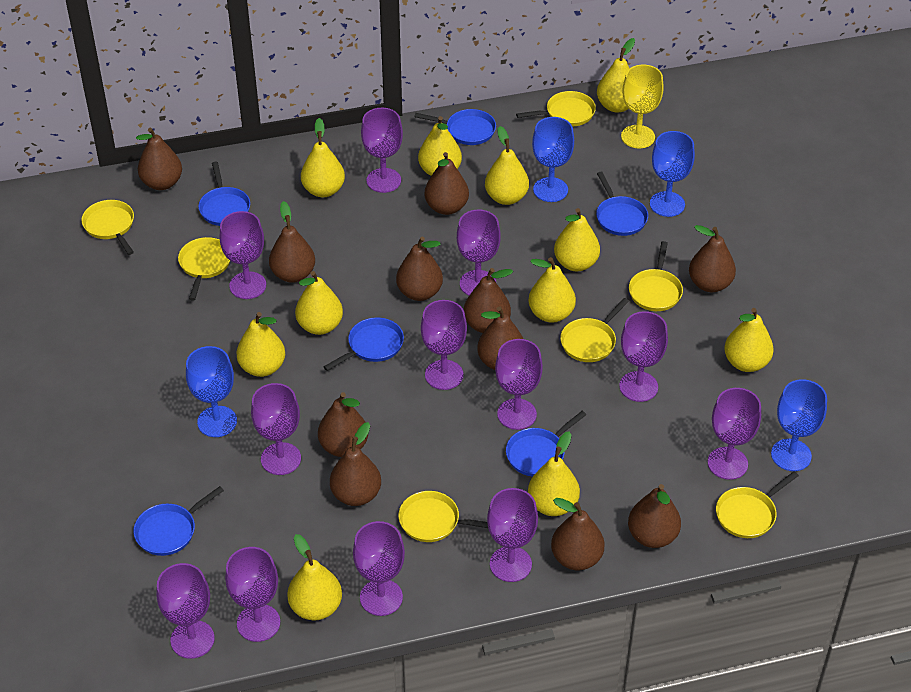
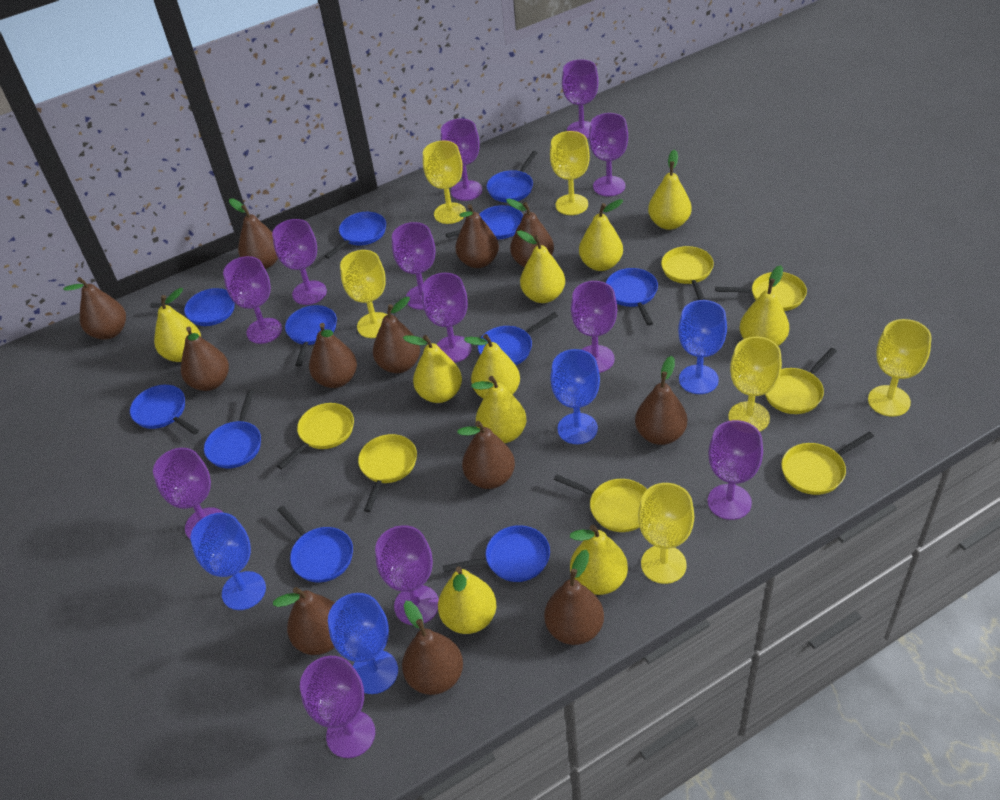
blue pan: 6 -> 11
brown pear: 11 -> 12
yellow goblet: 1 -> 6
yellow pear: 11 -> 10

